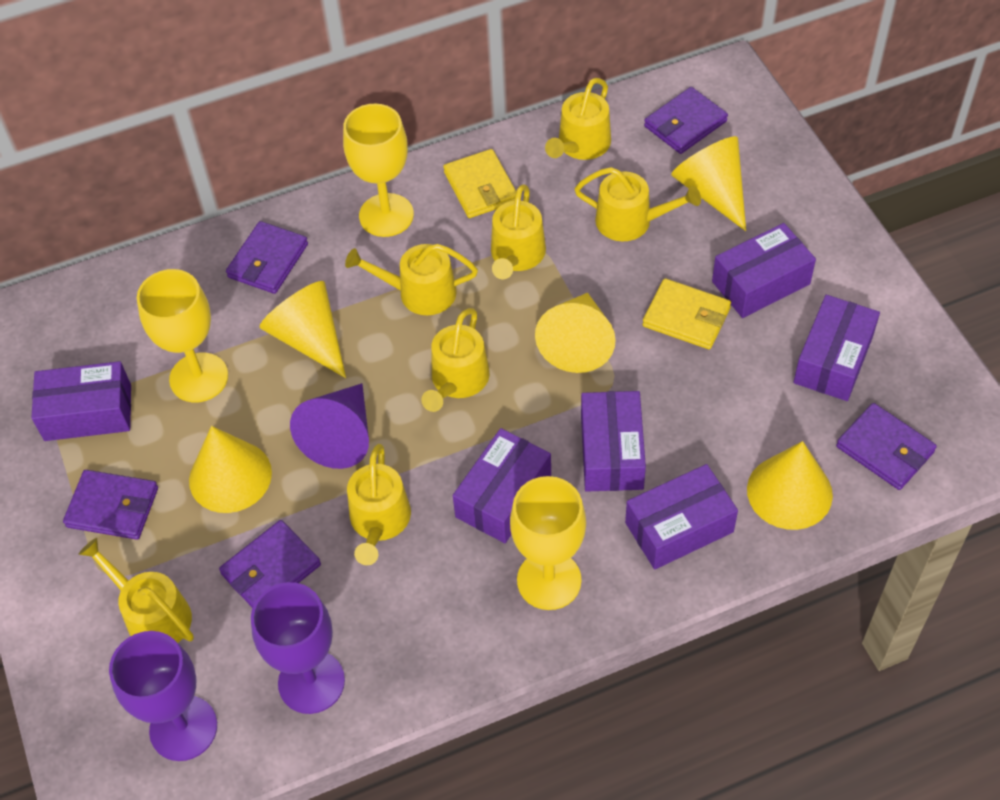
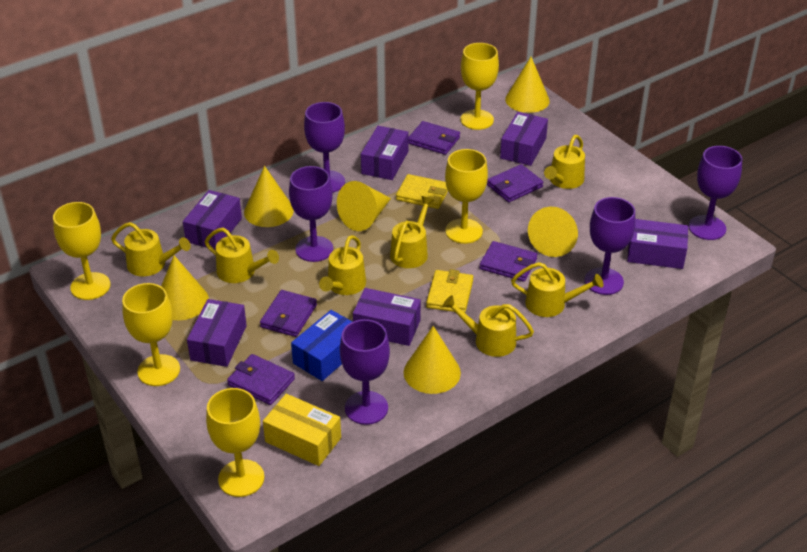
blue box: 0 -> 1
purple cone: 1 -> 0
purple goblet: 2 -> 5
yellow box: 0 -> 1
yellow cone: 5 -> 6
yellow goblet: 3 -> 5

